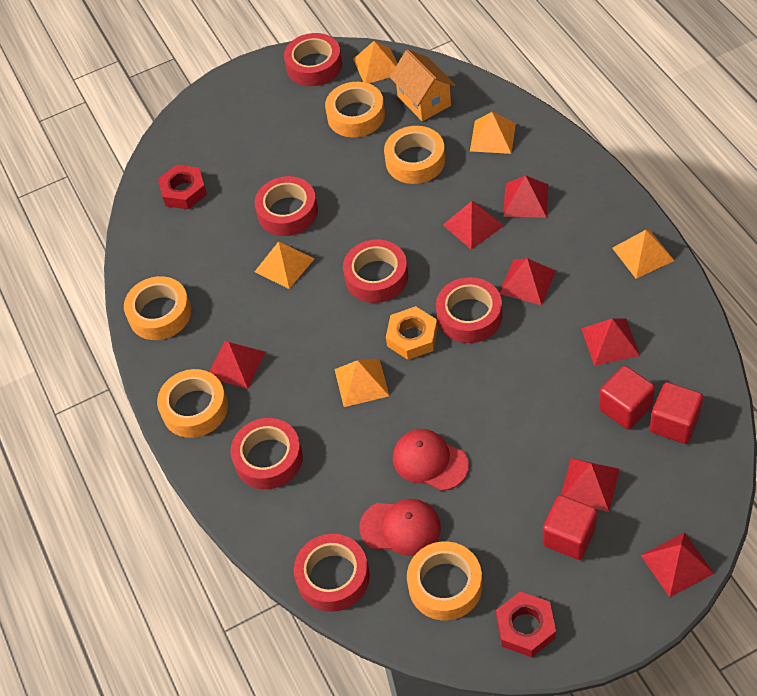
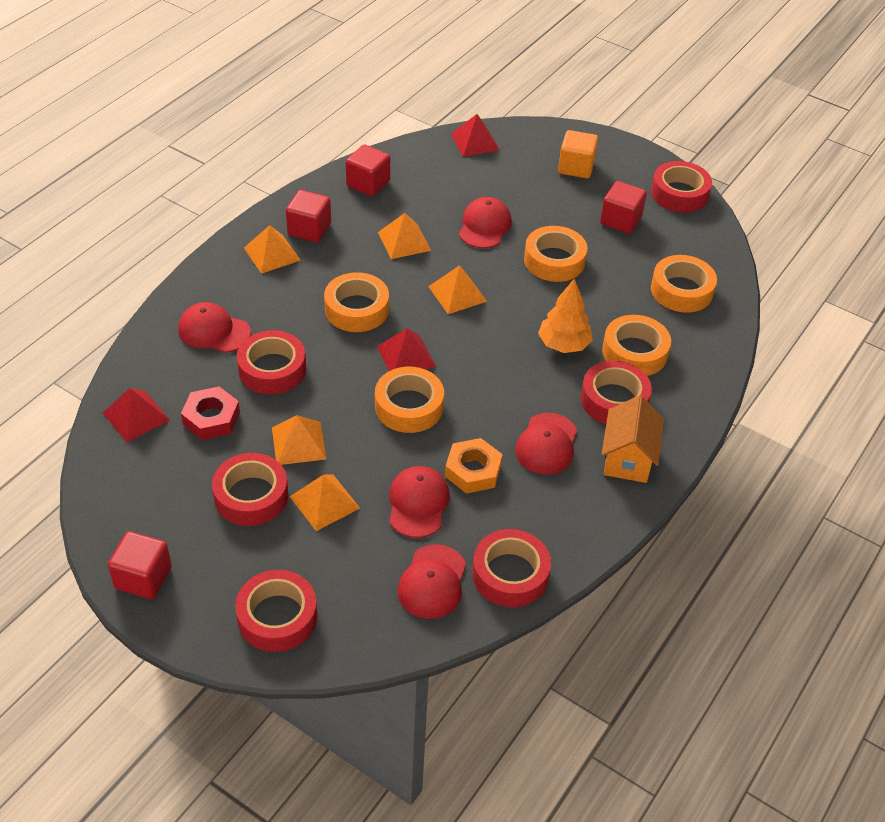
orange cube: 0 -> 1
orange tree: 0 -> 1
red cap: 2 -> 5
red cube: 3 -> 4
red nut: 2 -> 1
red pyramid: 7 -> 3

